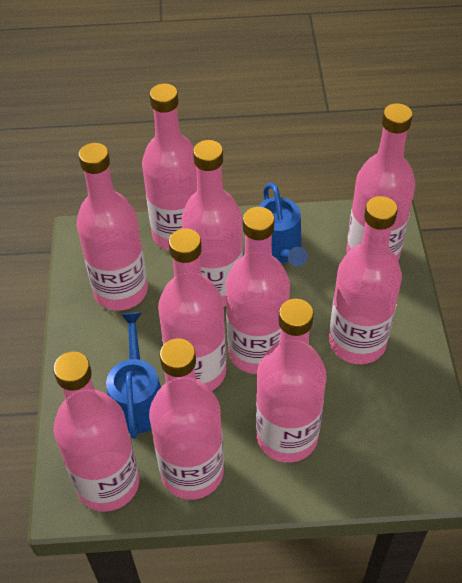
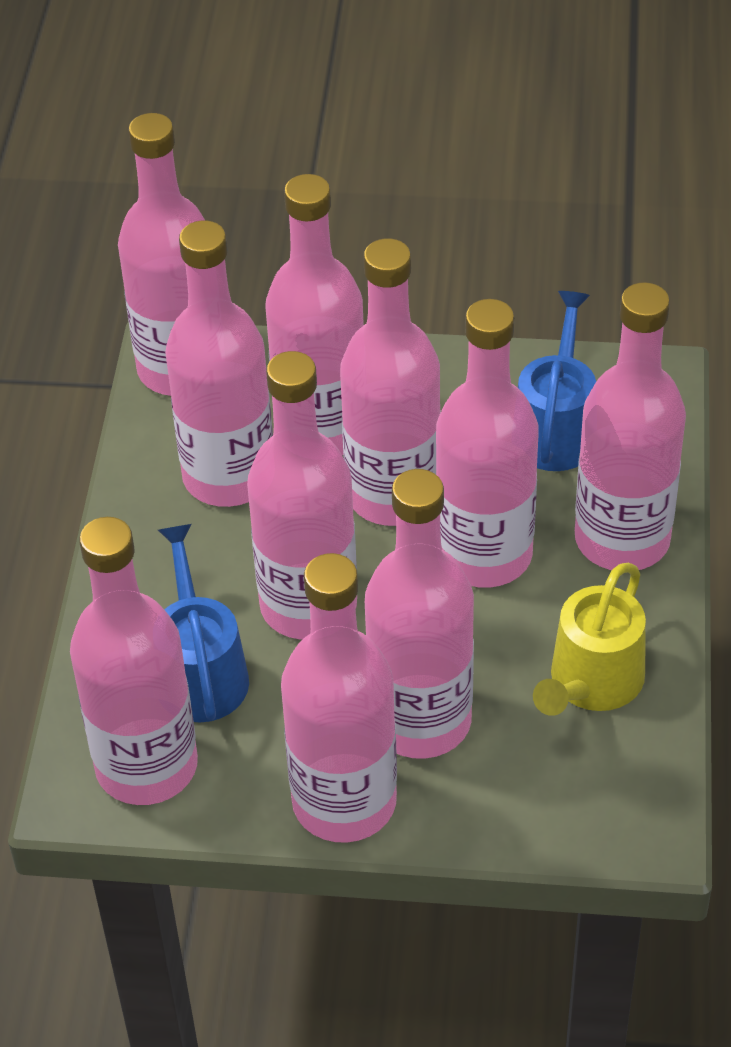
yellow watering can: 0 -> 1

